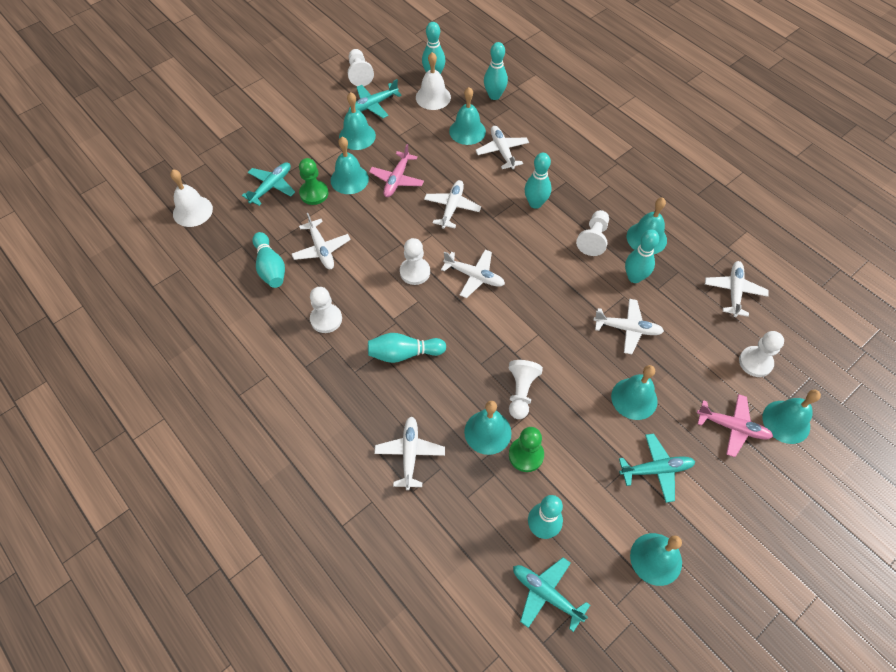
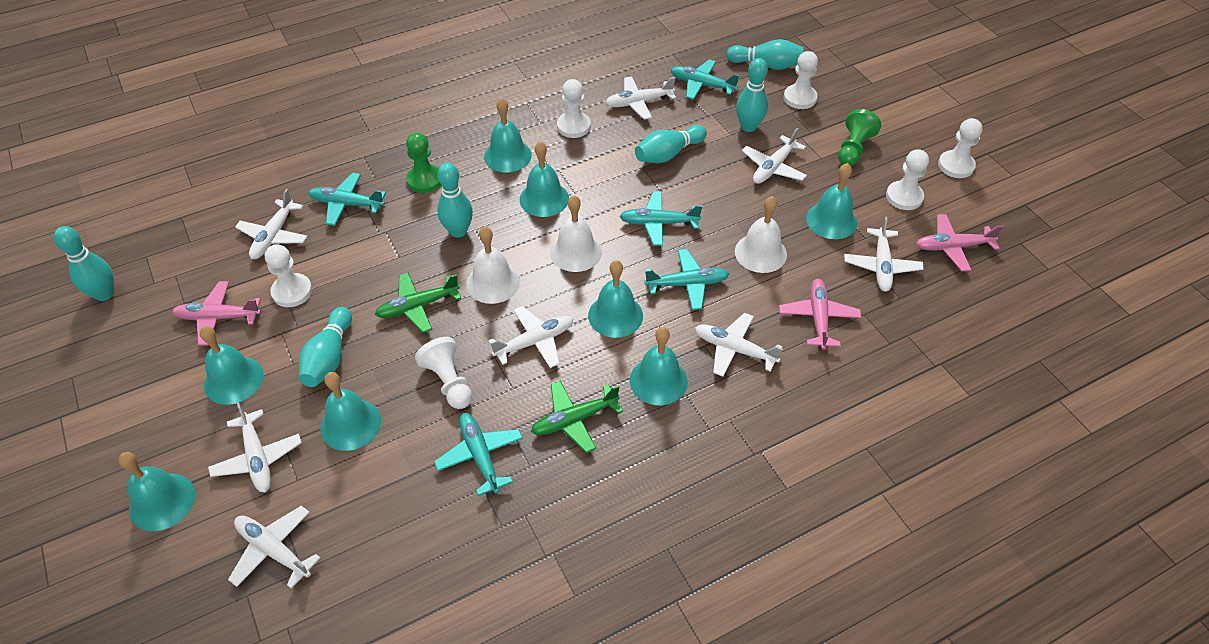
green plane: 0 -> 2
pink plane: 2 -> 3
turquoise bowling pin: 7 -> 6
turquoise plane: 4 -> 5
white bell: 2 -> 3
white plane: 7 -> 8

